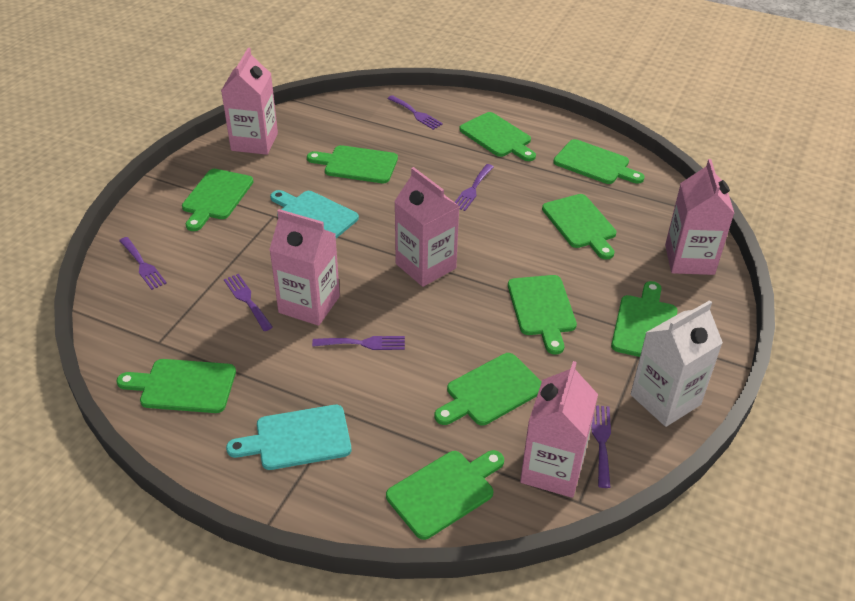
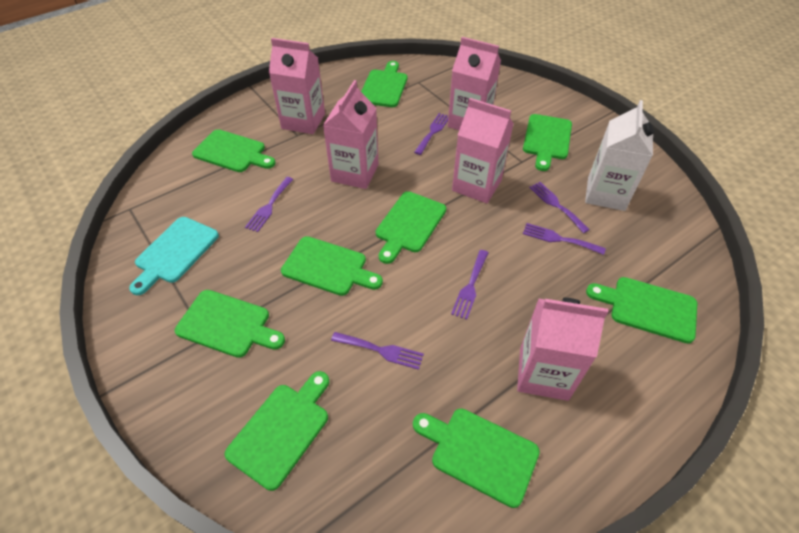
green cutting board: 10 -> 9
turquoise cutting board: 2 -> 1

